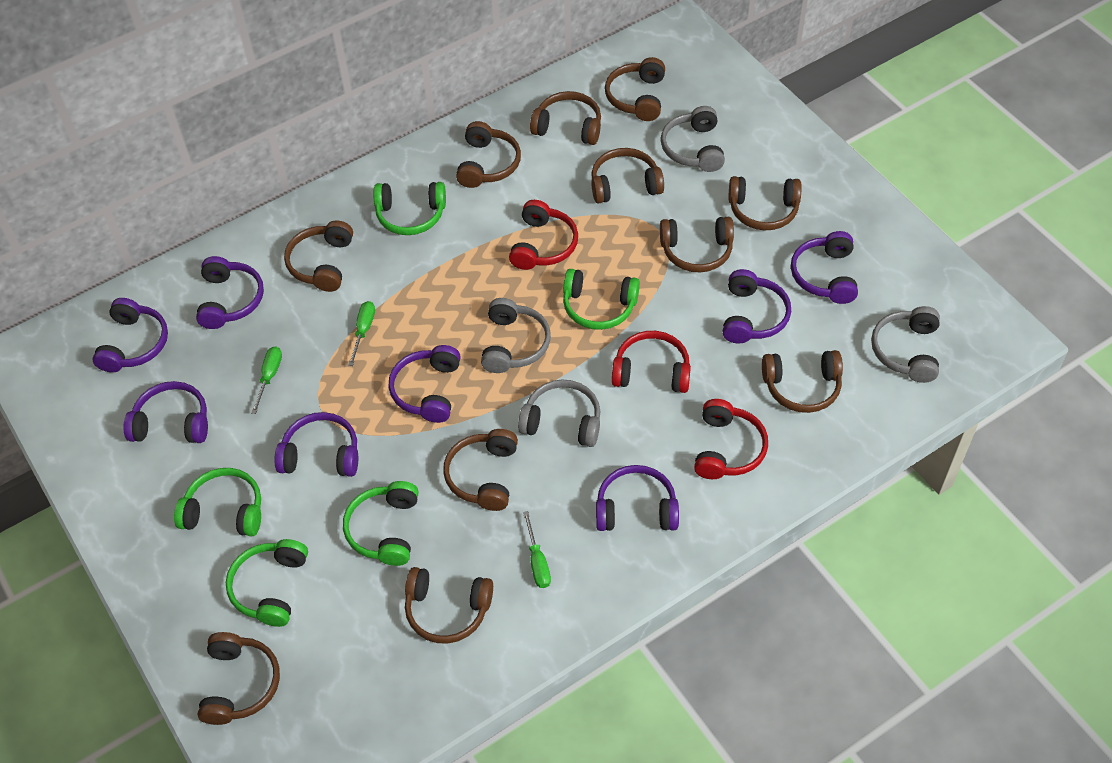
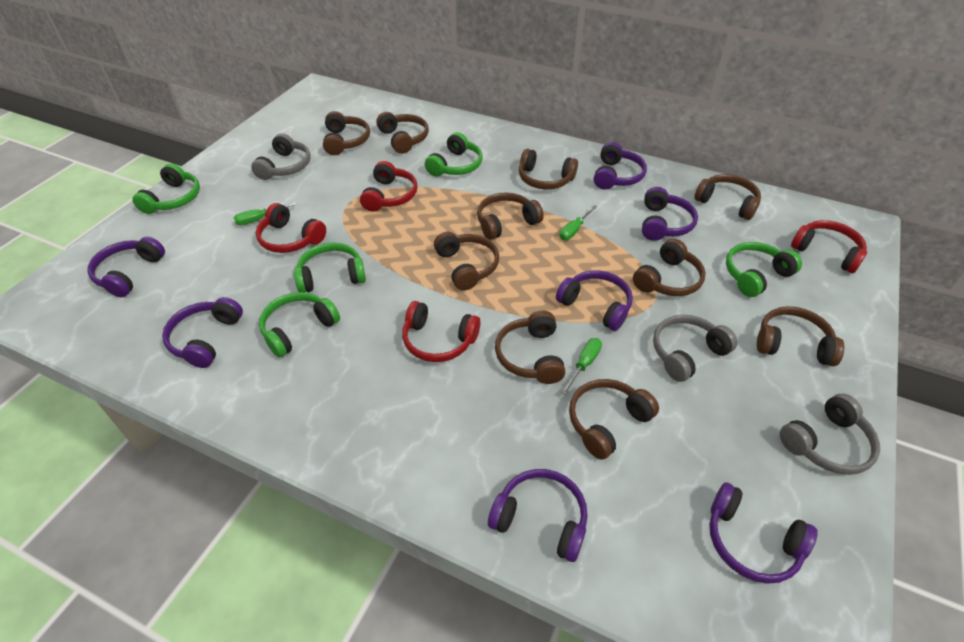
brown headphones: 11 -> 10
grey headphones: 4 -> 3
purple headphones: 8 -> 7
red headphones: 3 -> 4

